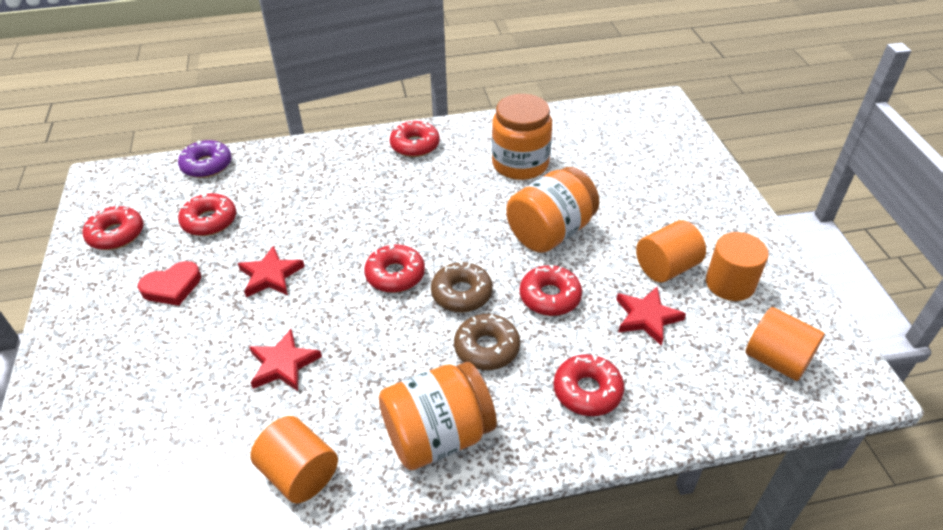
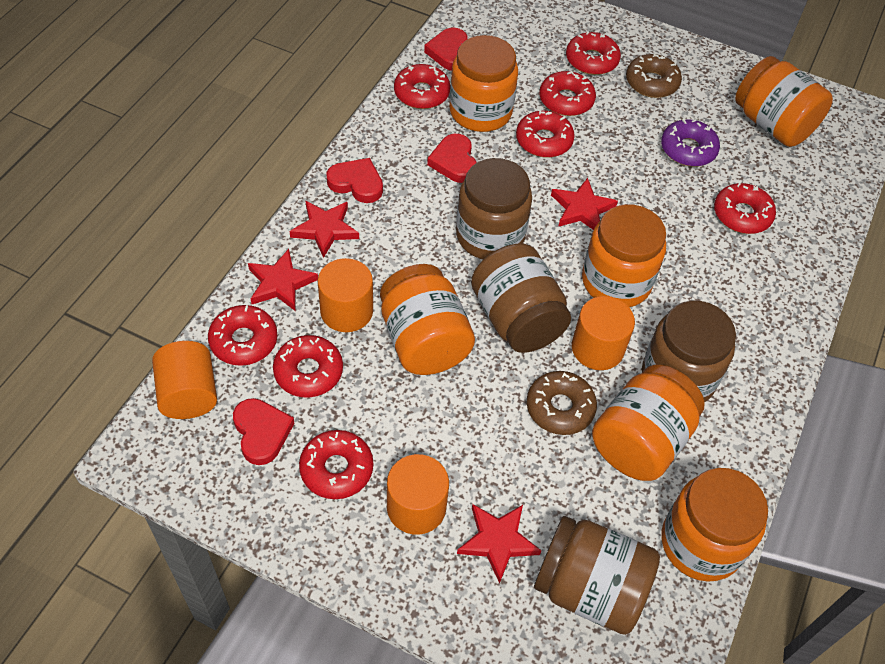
brown jar: 0 -> 4
orange jar: 3 -> 6
red donut: 6 -> 8
red heart: 1 -> 4
red star: 3 -> 4

